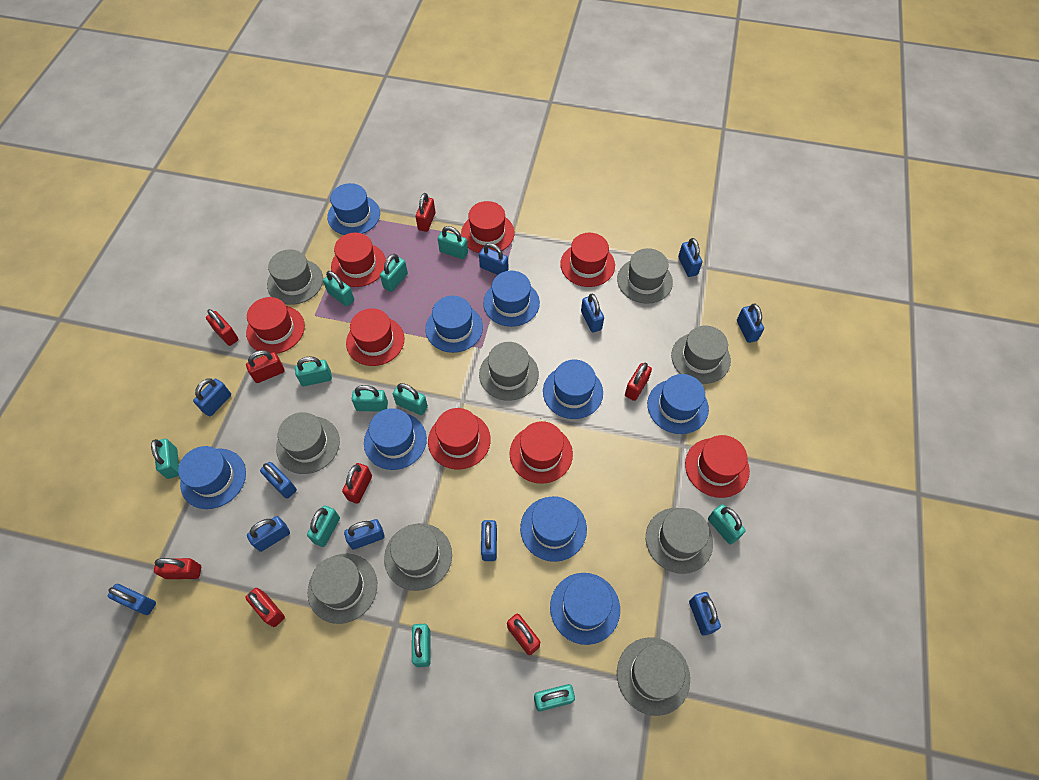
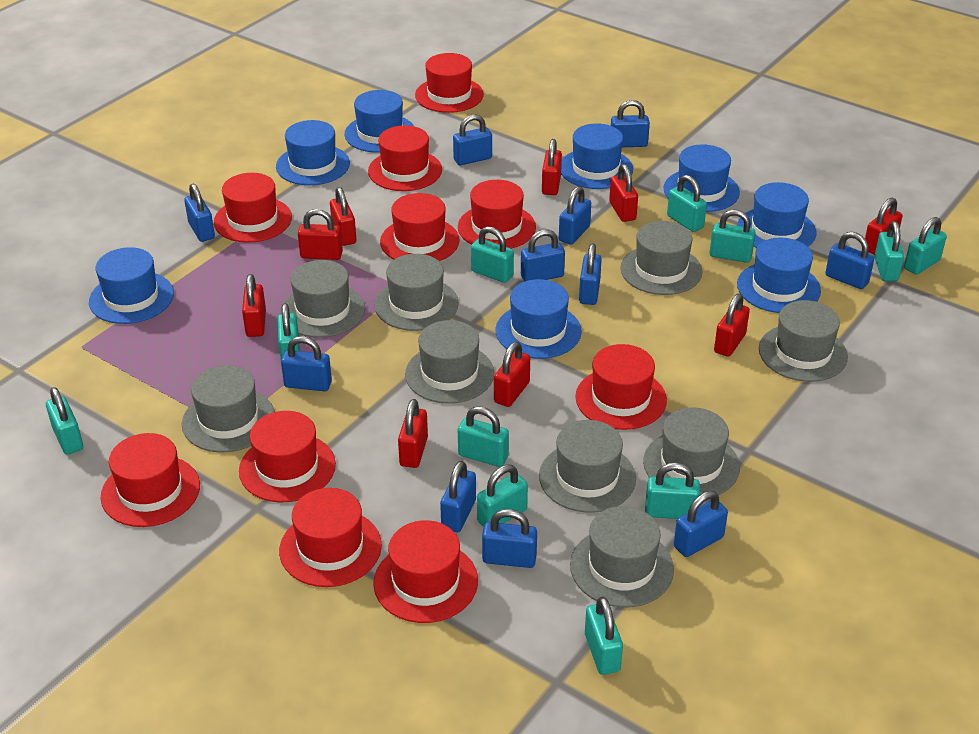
blue hat: 9 -> 8
red hat: 8 -> 10
red padlock: 8 -> 9

